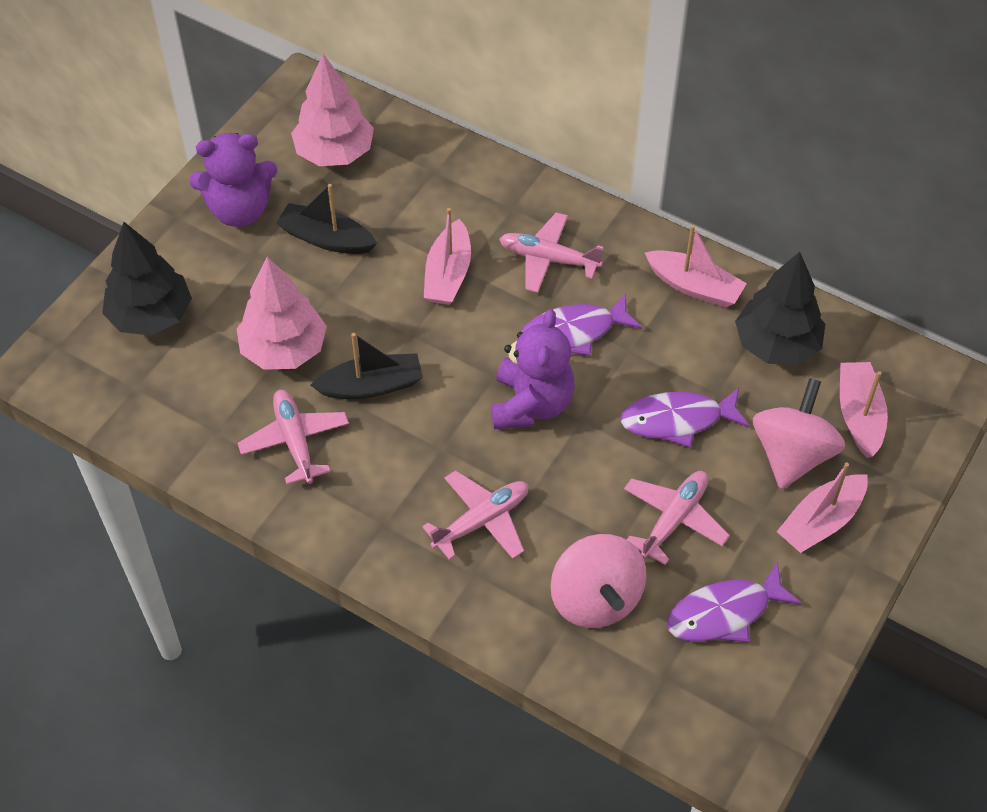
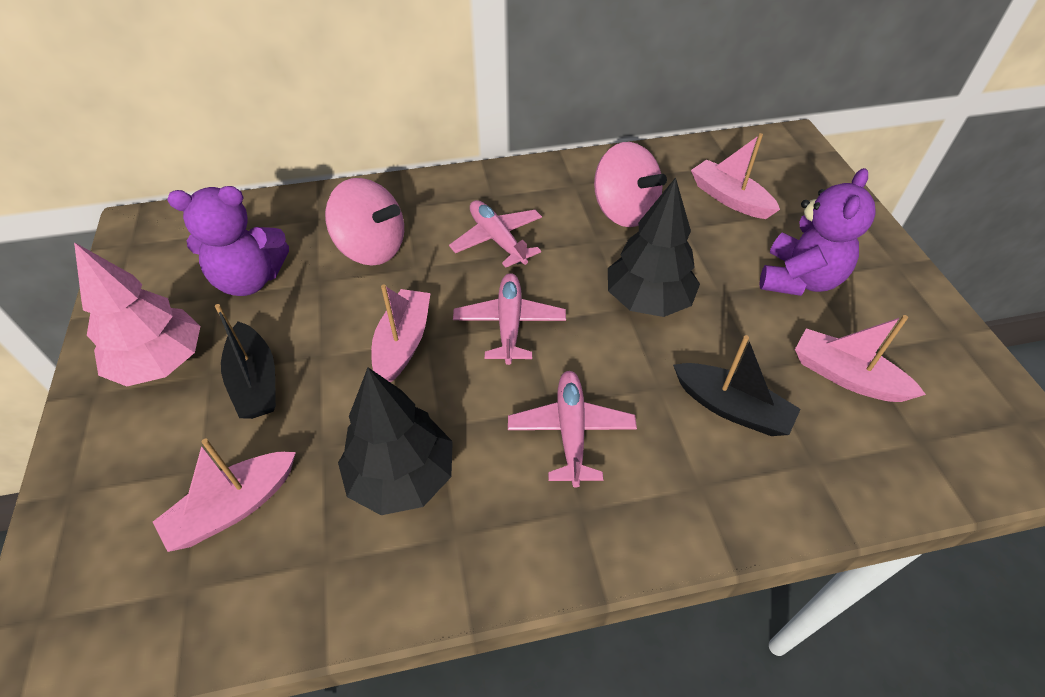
pink plane: 4 -> 3
pink tree: 2 -> 1
purple fish: 3 -> 0

